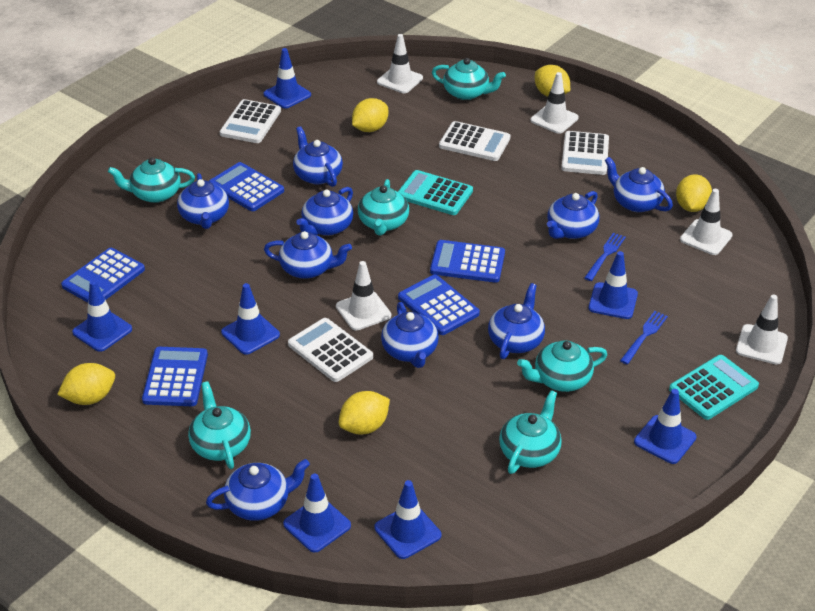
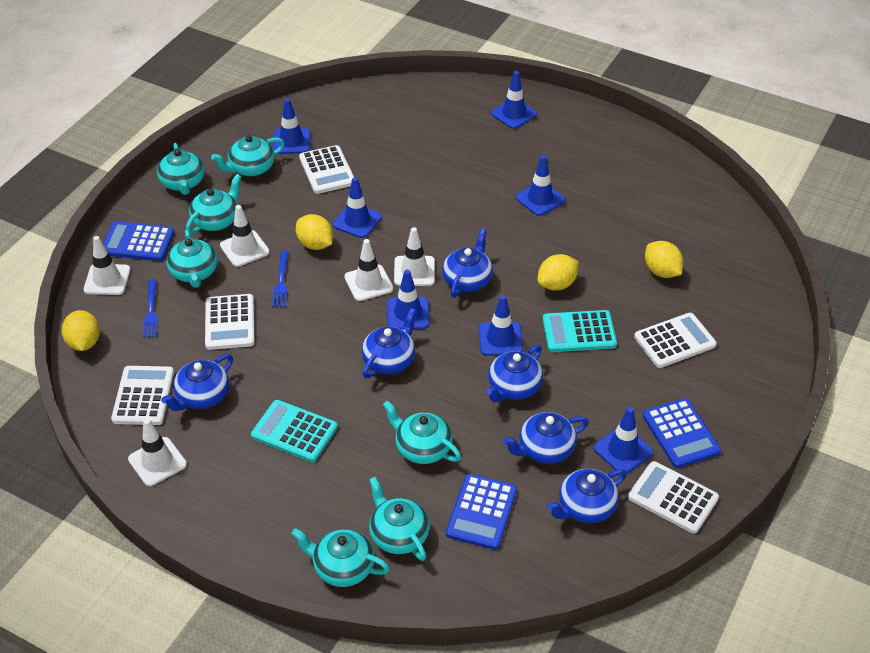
blue calculator: 5 -> 3
blue teapot: 9 -> 6
turquoise teapot: 6 -> 7
white calculator: 4 -> 5
yellow lemon: 5 -> 4

